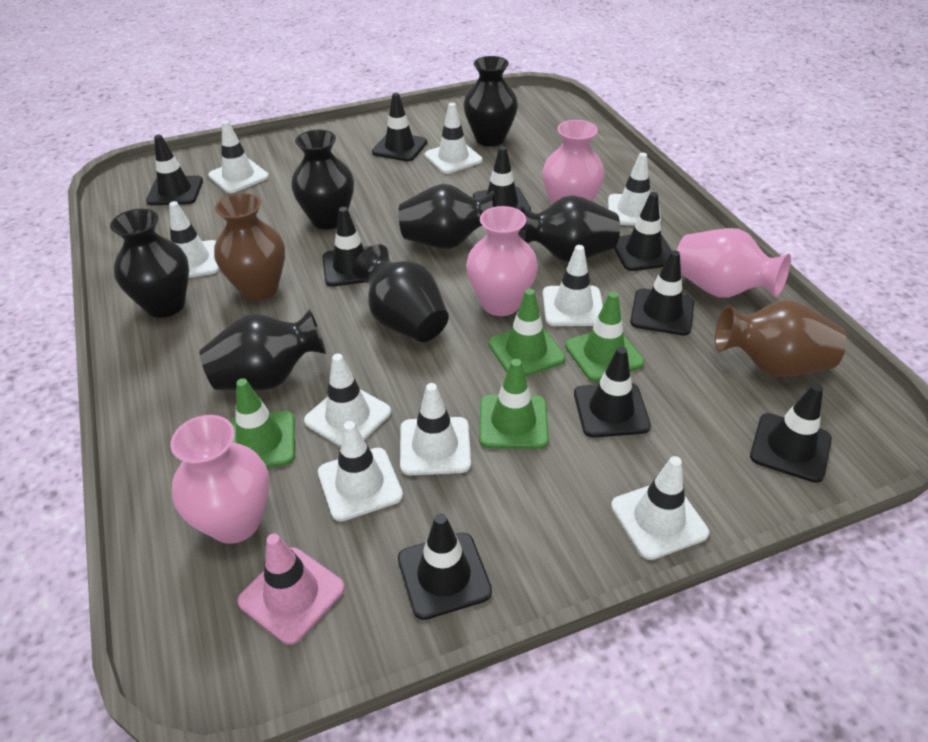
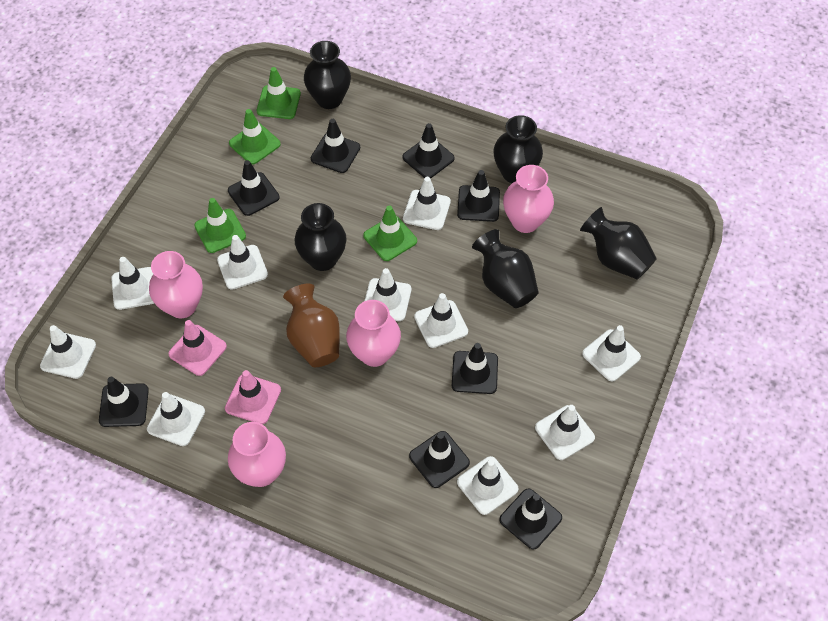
black traffic cone: 9 -> 8
black vase: 7 -> 5
brown vase: 2 -> 1
pink traffic cone: 1 -> 2
white traffic cone: 9 -> 10

